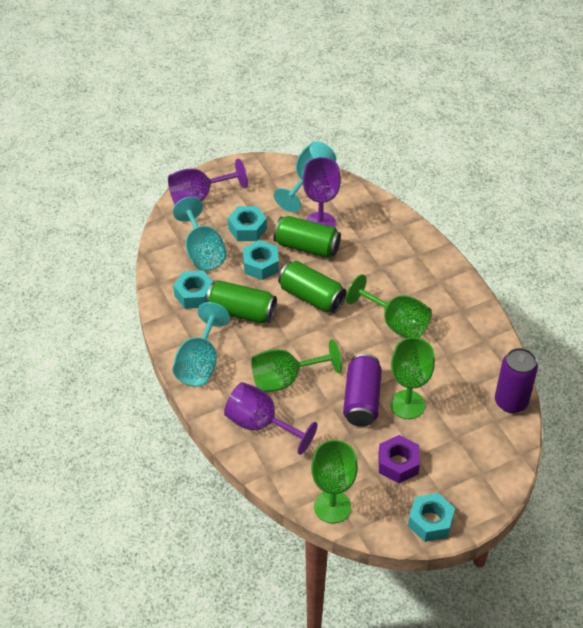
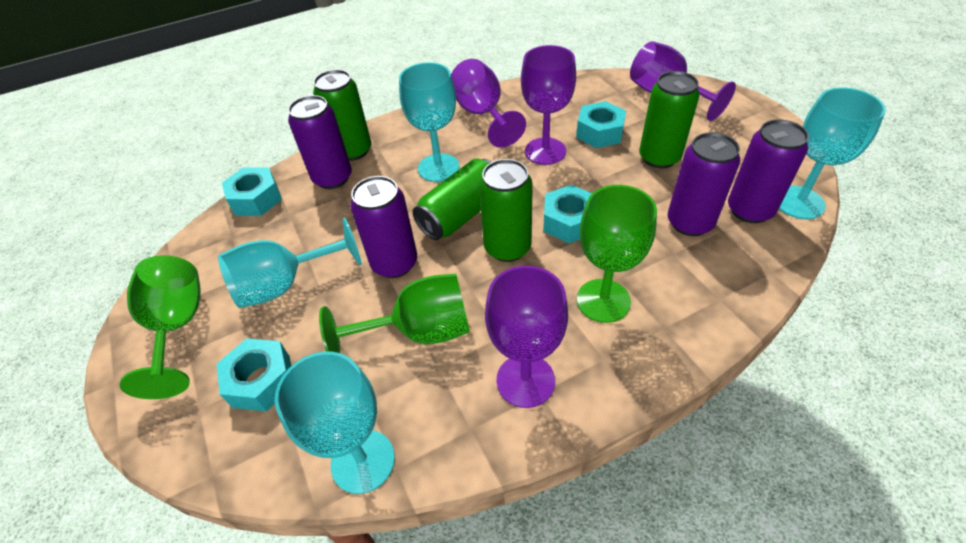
green can: 3 -> 4
green goblet: 4 -> 3
purple can: 2 -> 4
purple goblet: 3 -> 4
purple nut: 1 -> 0
turquoise goblet: 3 -> 4

